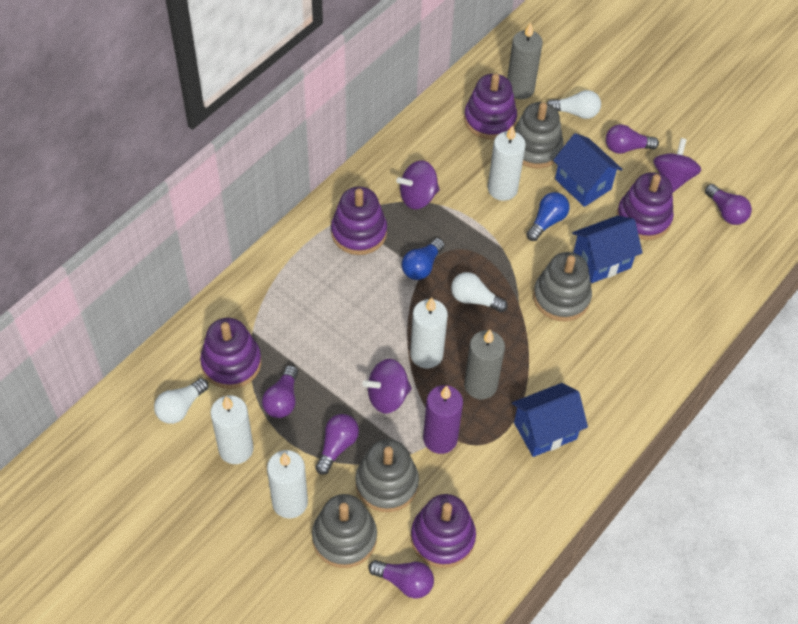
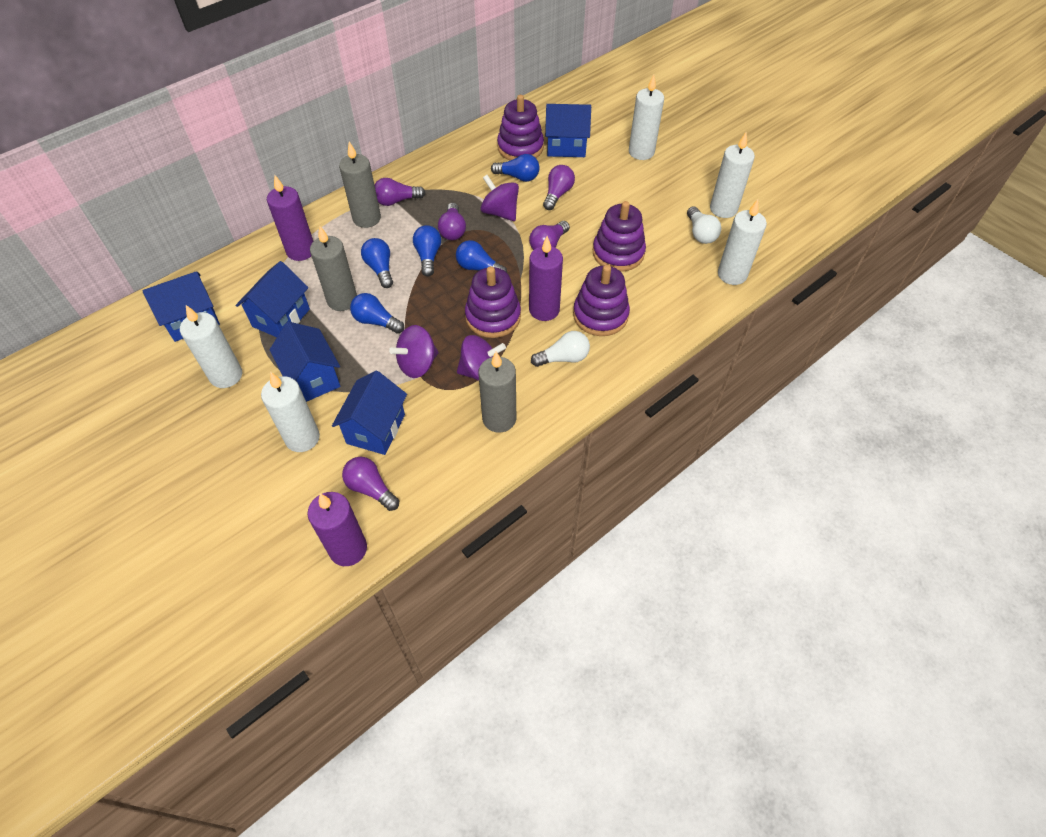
blue house: 3 -> 5
blue light bulb: 2 -> 5
grey candle: 2 -> 3
grey stacking toy: 4 -> 0
purple candle: 1 -> 3
purple stacking toy: 5 -> 4
white candle: 4 -> 5
white light bulb: 3 -> 2

